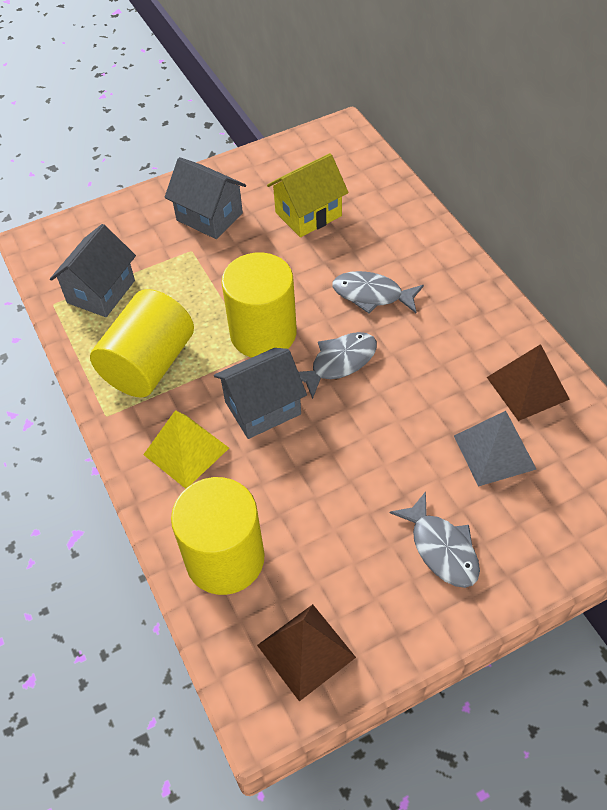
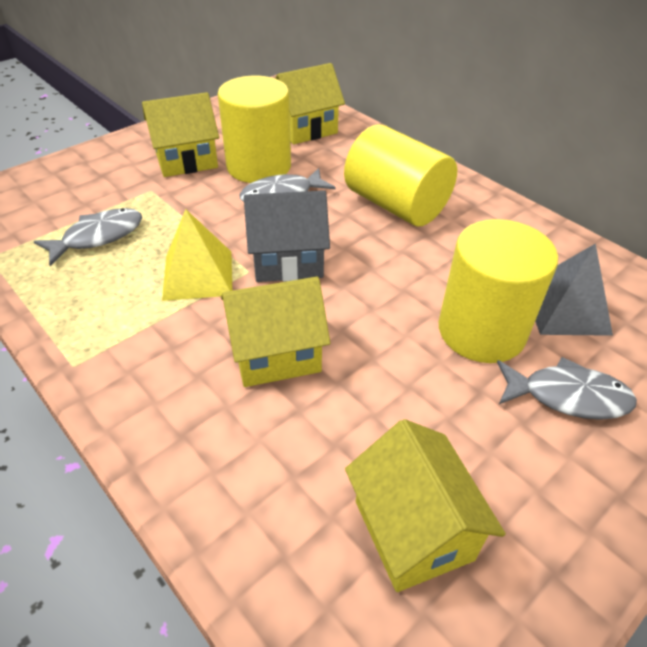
brown pyramid: 2 -> 0
grey house: 3 -> 1
yellow house: 1 -> 4

